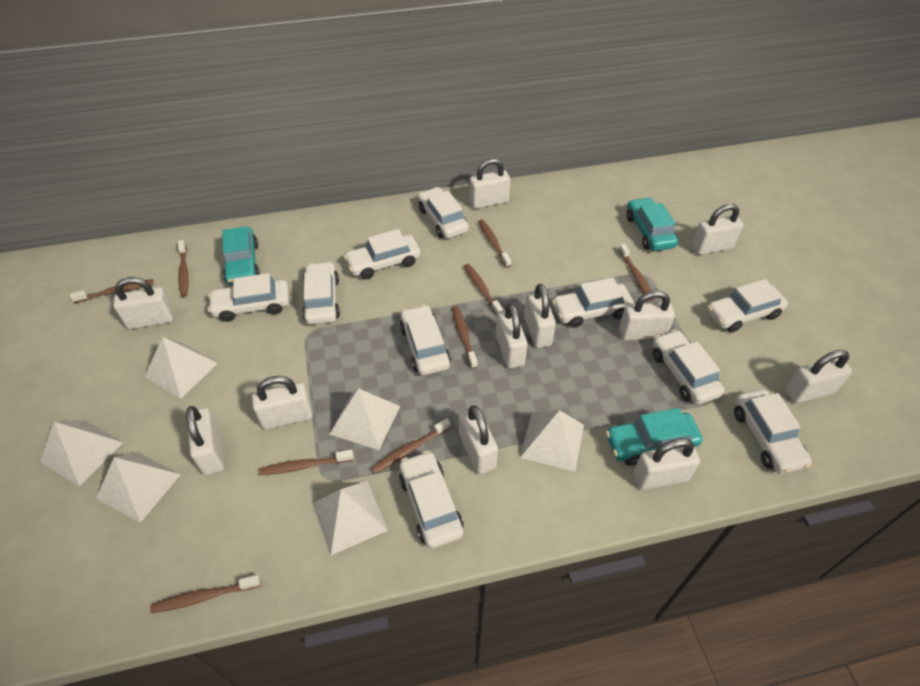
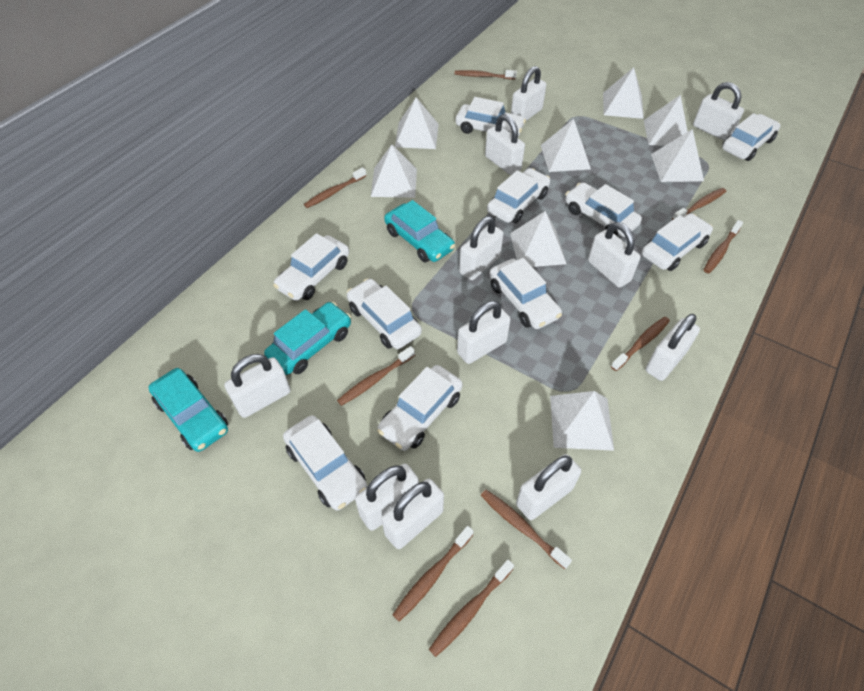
white pyramid: 6 -> 8

